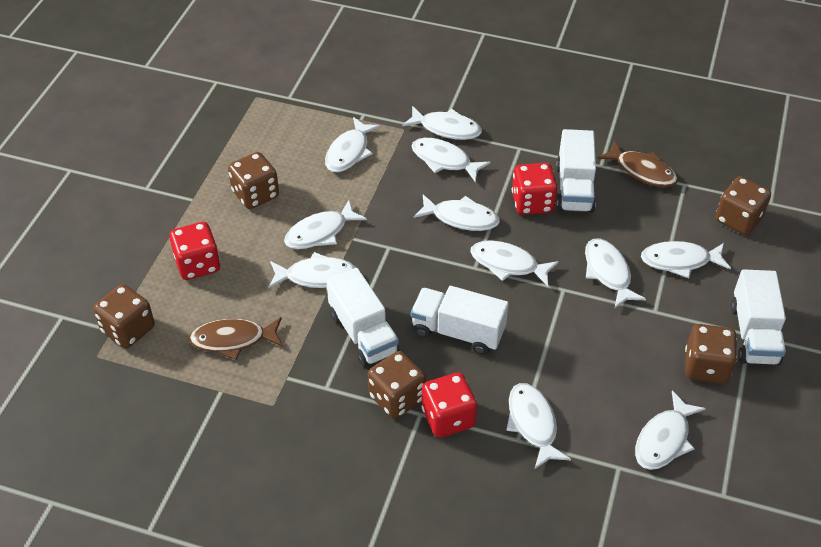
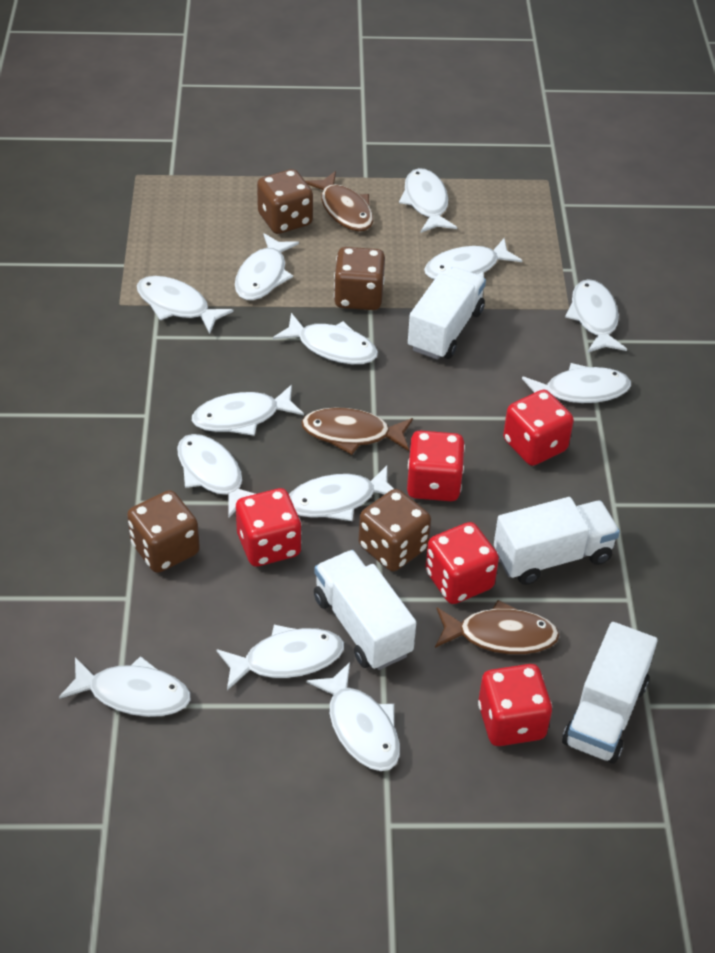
brown dice: 5 -> 4
brown fish: 2 -> 3
red dice: 3 -> 5
white fish: 11 -> 13

